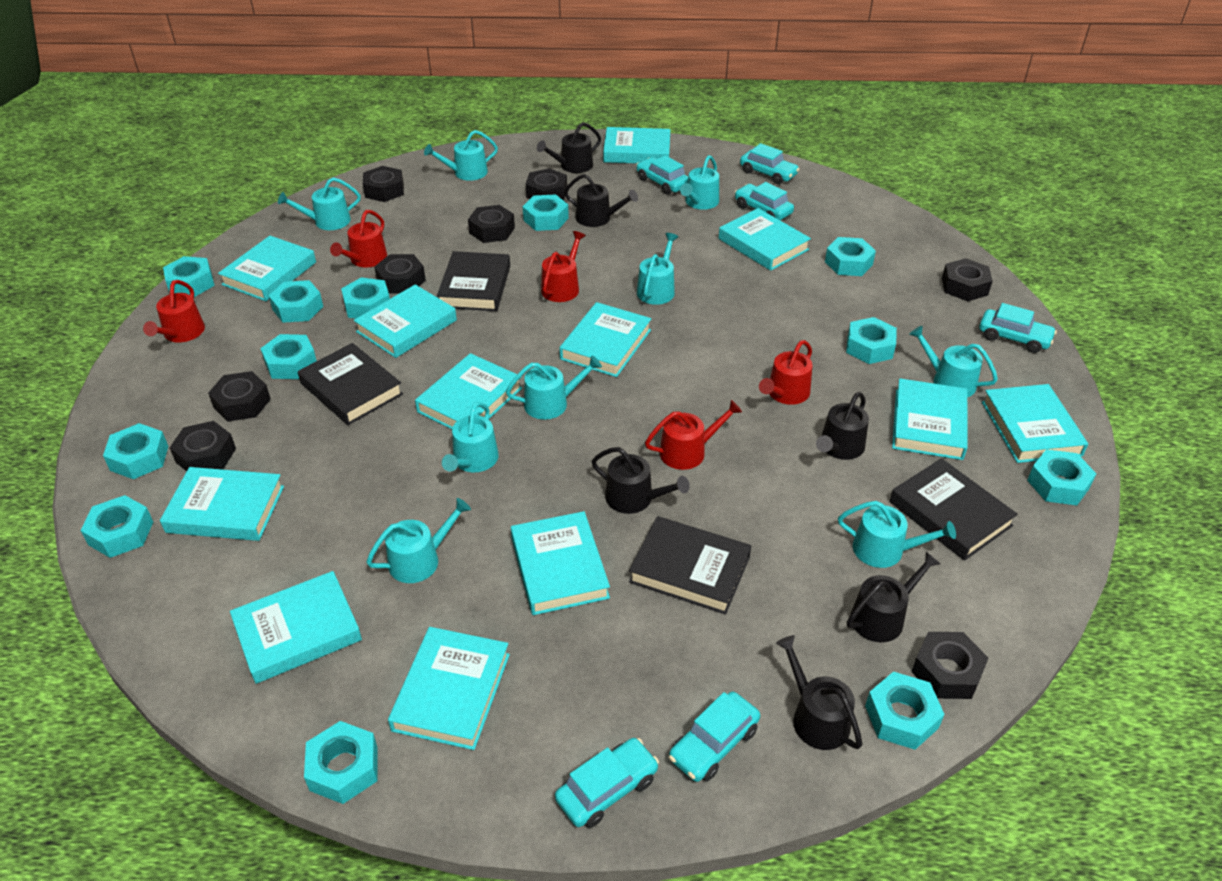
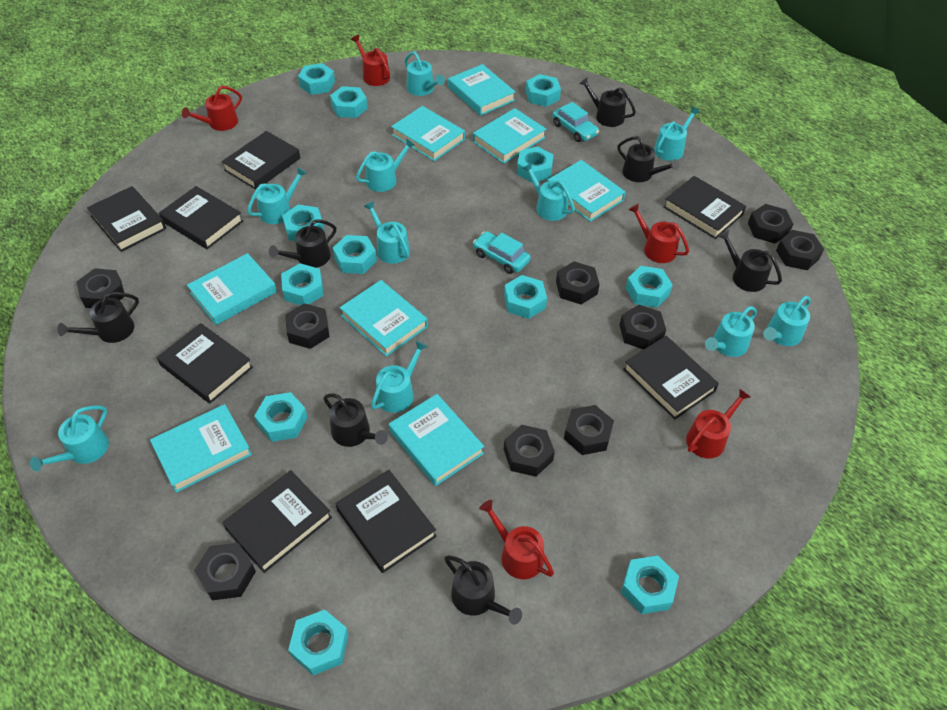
black book: 4 -> 8
black nut: 8 -> 9
black watering can: 6 -> 7
turquoise book: 12 -> 8
turquoise car: 6 -> 2
turquoise watering can: 9 -> 10

